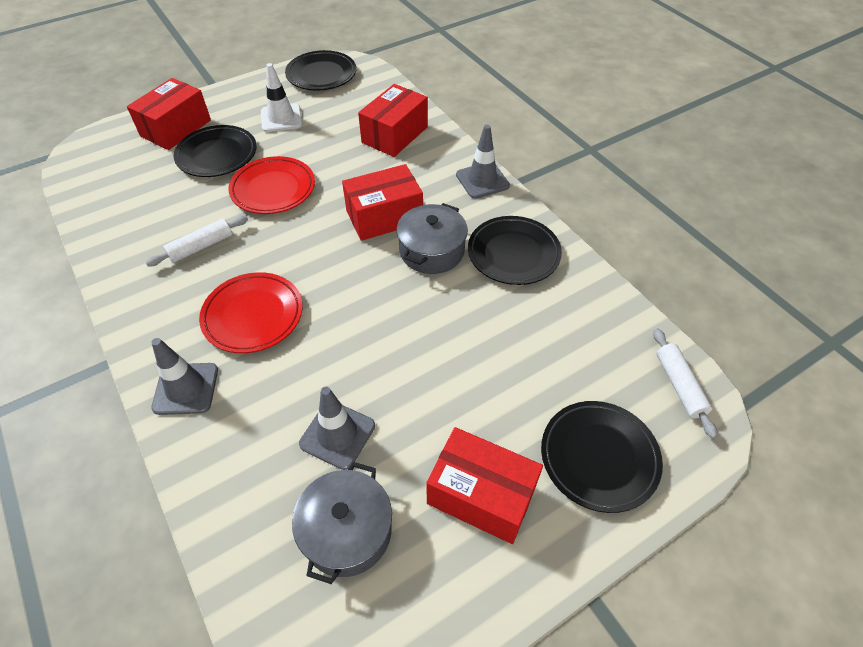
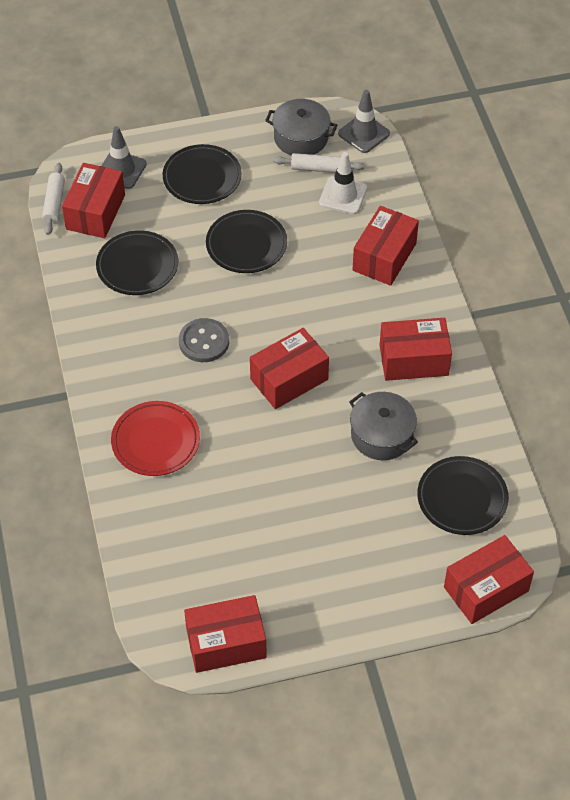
grey button: 0 -> 1
grey traffic cone: 3 -> 2
red box: 4 -> 6
red plate: 2 -> 1

